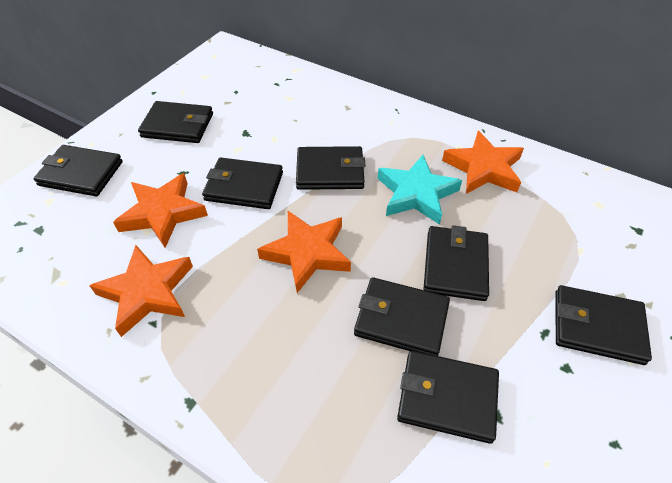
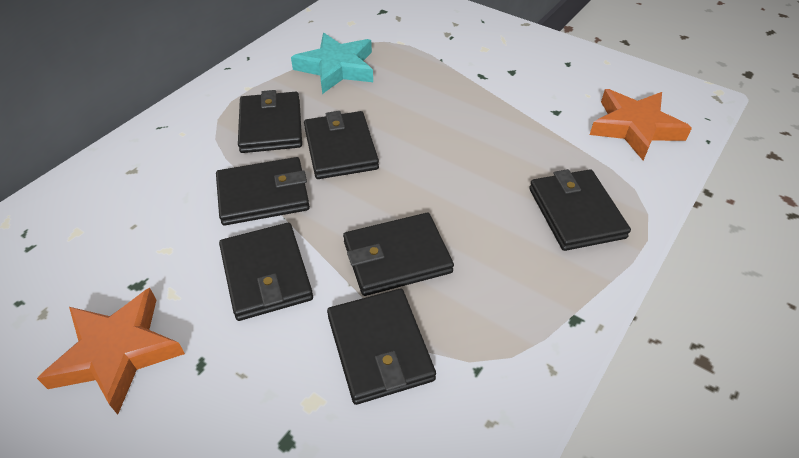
black wallet: 8 -> 7
orange star: 4 -> 2

